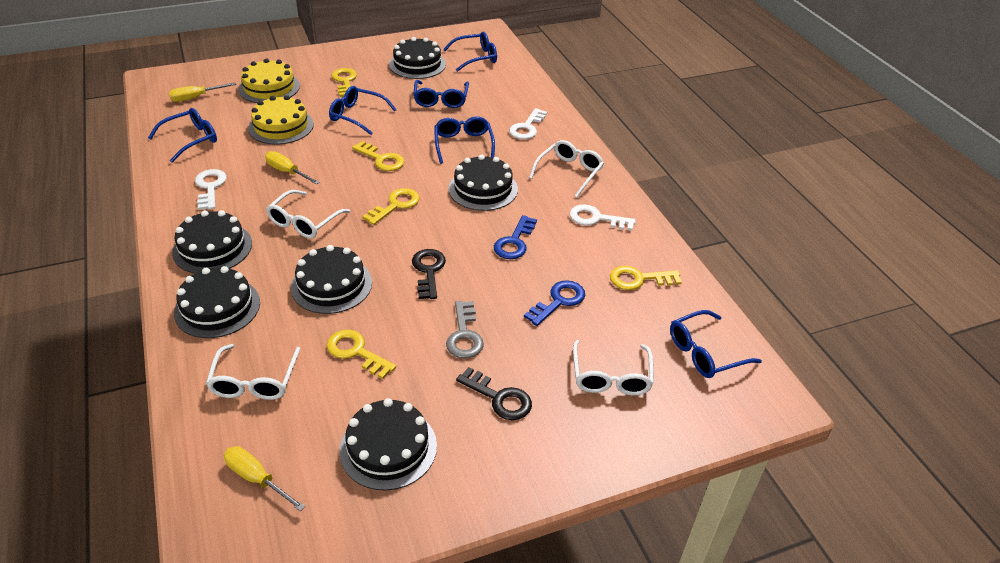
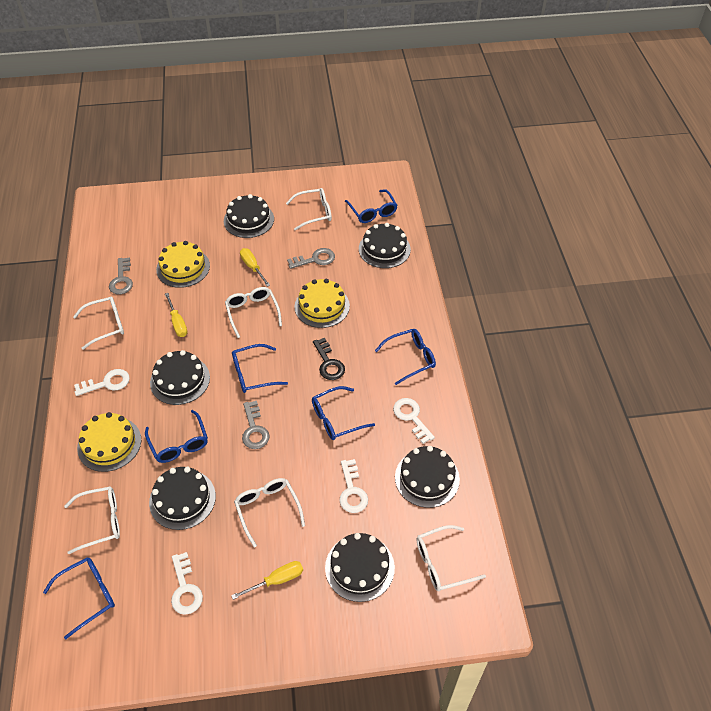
black key: 2 -> 1
blue key: 2 -> 0
grey key: 1 -> 3
white glasses: 4 -> 6
white key: 3 -> 4
yellow cake: 2 -> 3
yellow key: 5 -> 0

